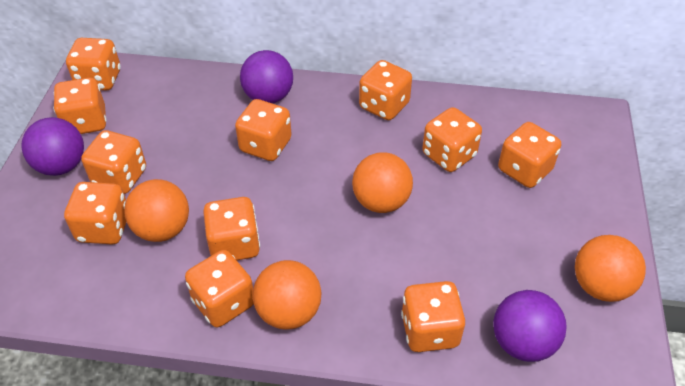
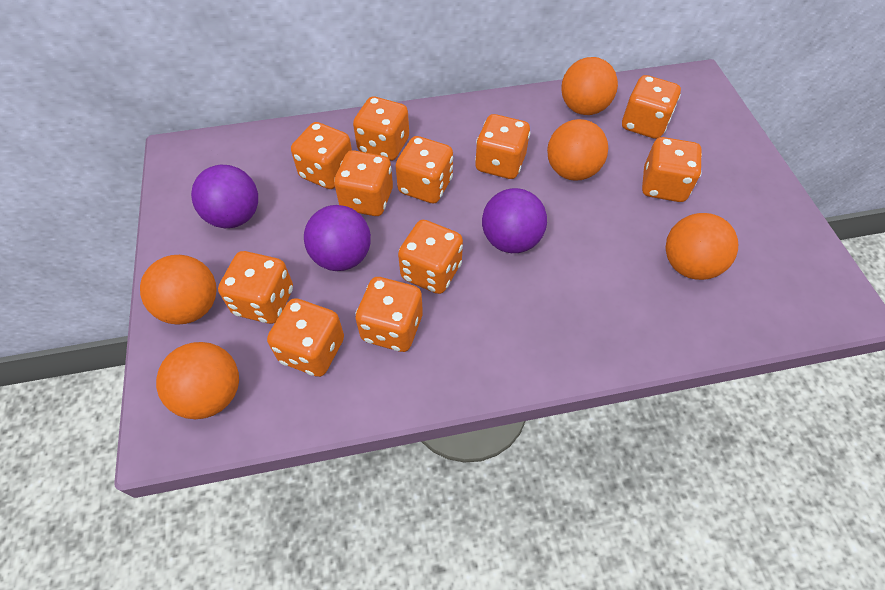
orange ball: 4 -> 5

